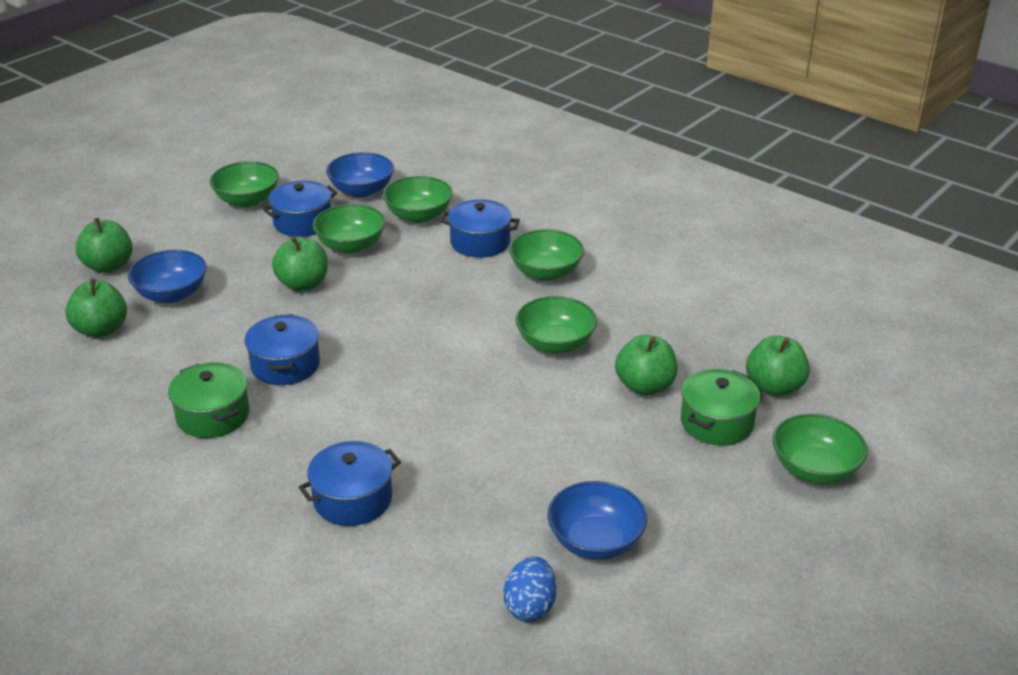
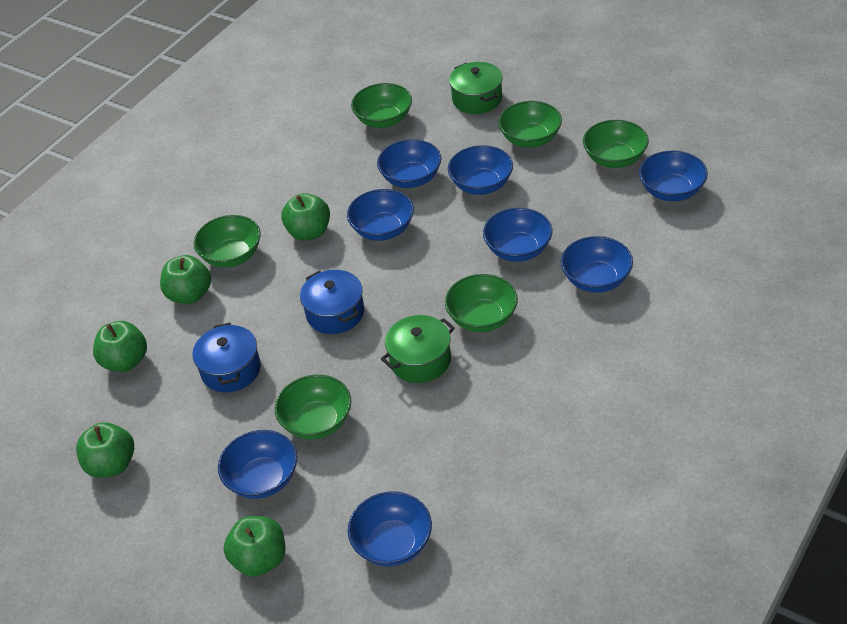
blue bowl: 3 -> 8
blue egg: 1 -> 0
blue pot: 4 -> 2

